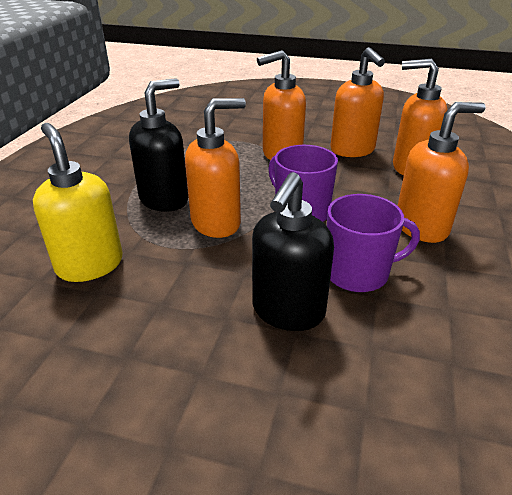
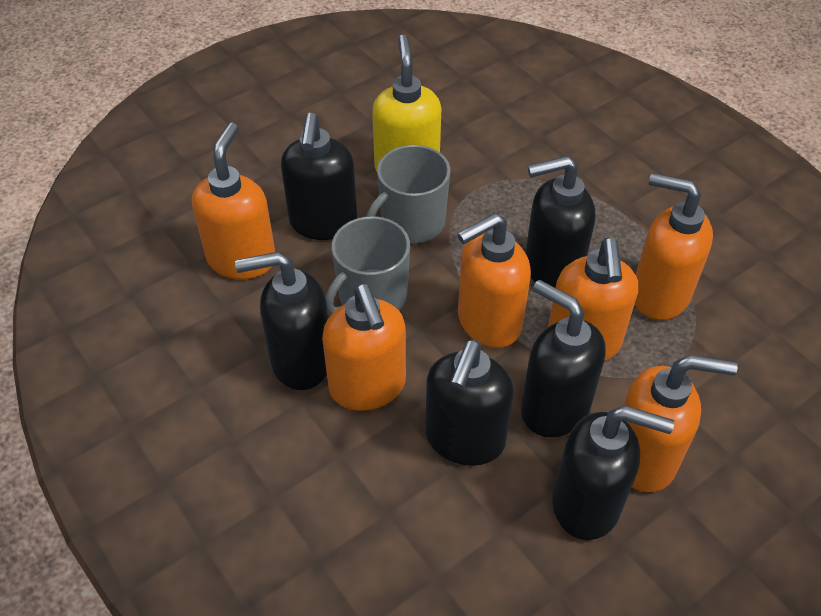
black soap dispenser: 2 -> 6
grey mug: 0 -> 2
orange soap dispenser: 5 -> 6
purple mug: 2 -> 0

